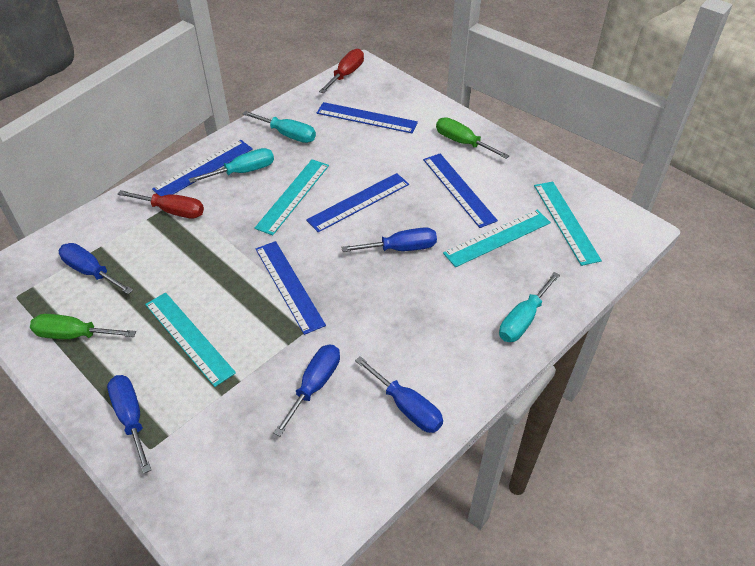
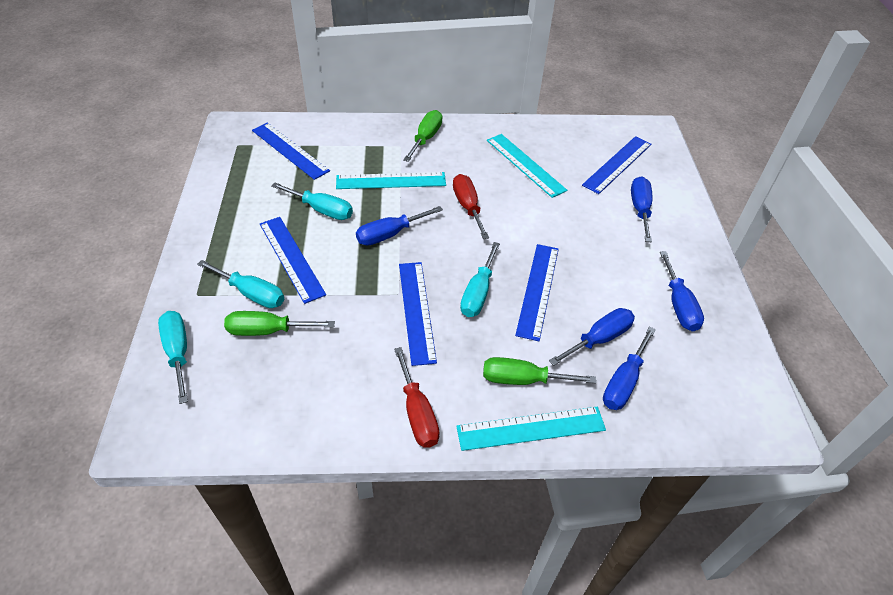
green screwdriver: 2 -> 3
turquoise ruler: 4 -> 3
turquoise screwdriver: 3 -> 4

